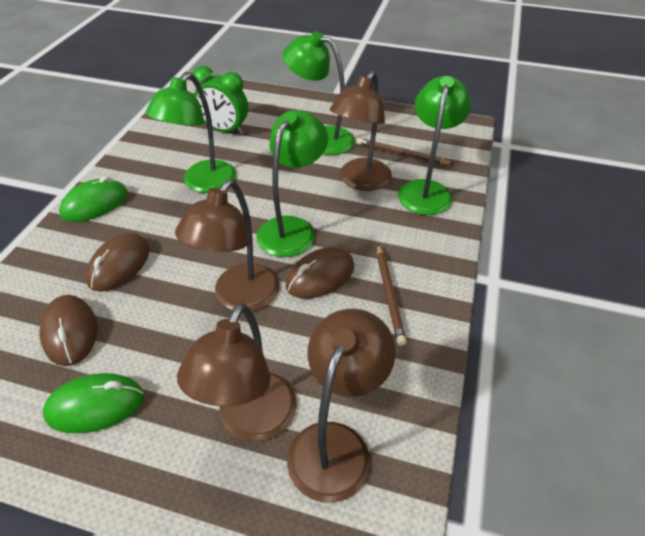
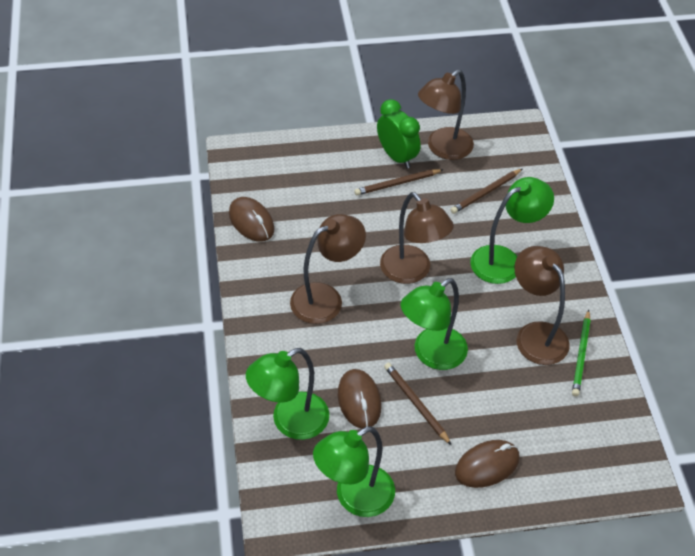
brown pencil: 2 -> 3
green mouse: 2 -> 0
green pencil: 0 -> 1

